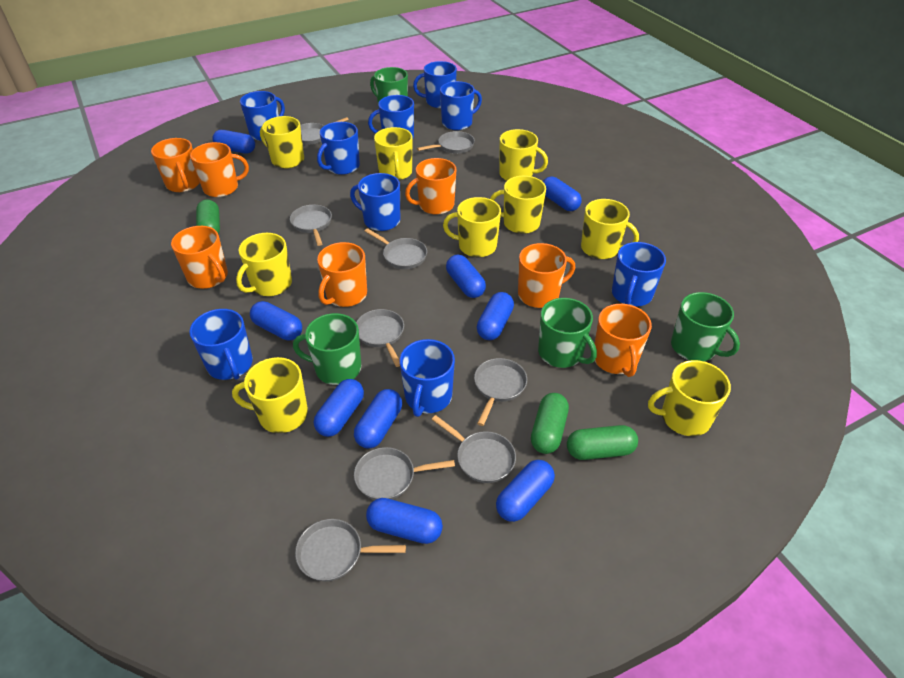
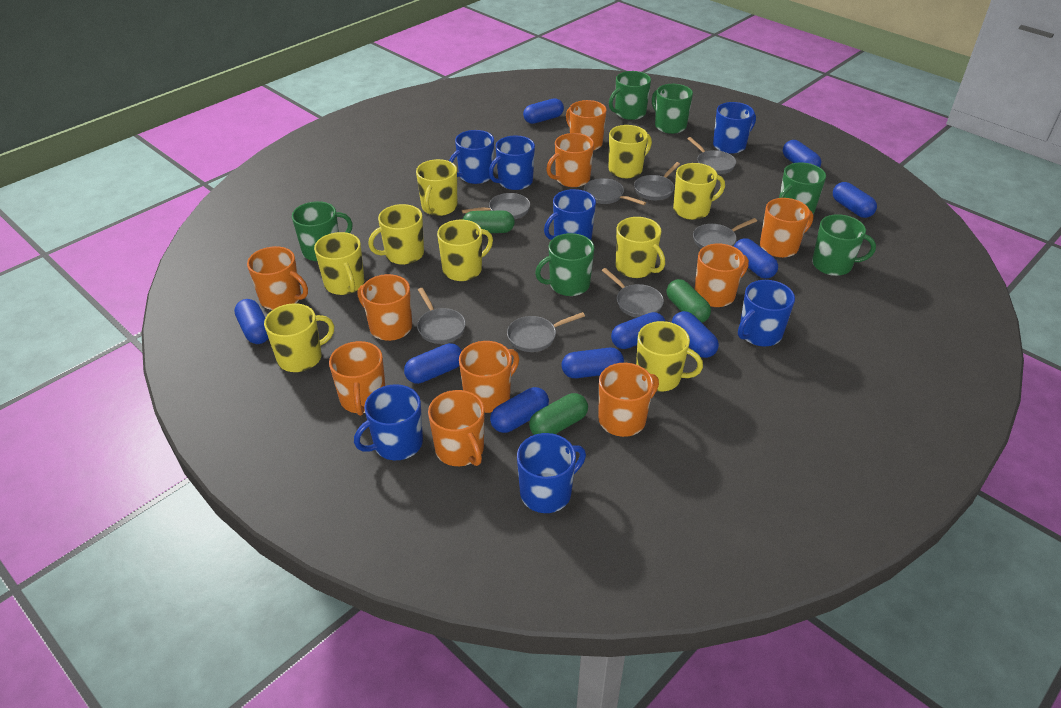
blue capsule: 9 -> 10
blue mug: 9 -> 7
green mug: 4 -> 6
grey pan: 9 -> 8
orange mug: 7 -> 10

